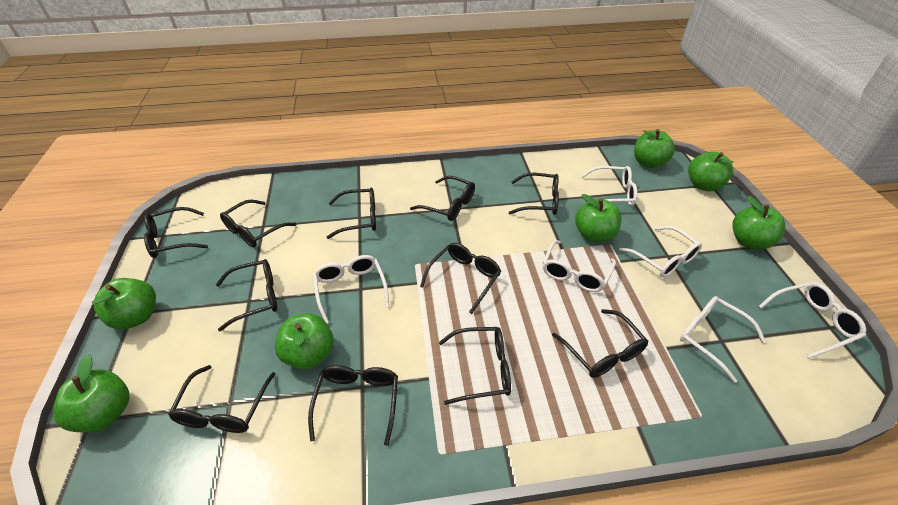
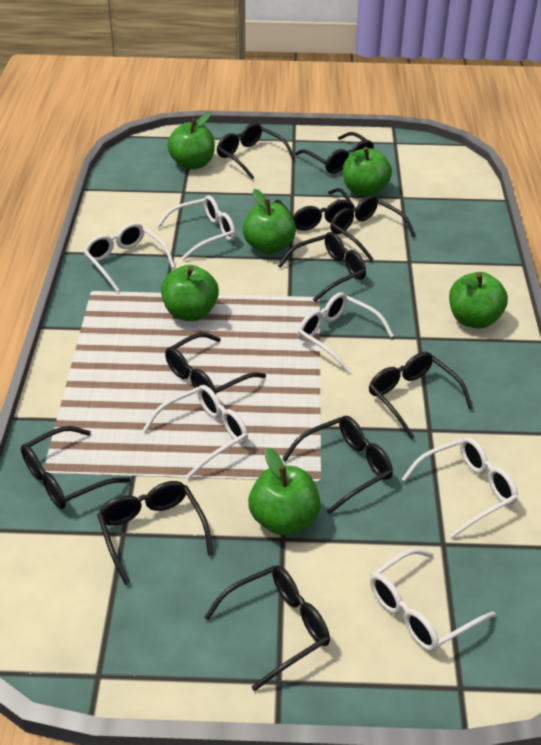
green apple: 7 -> 6

